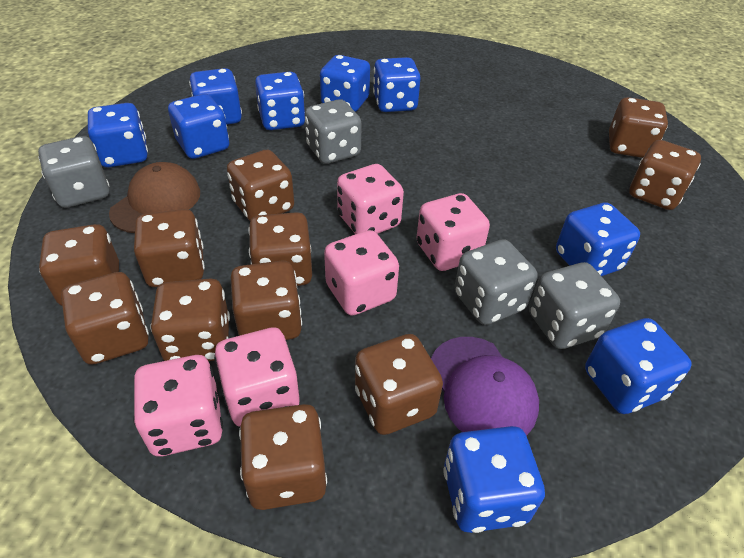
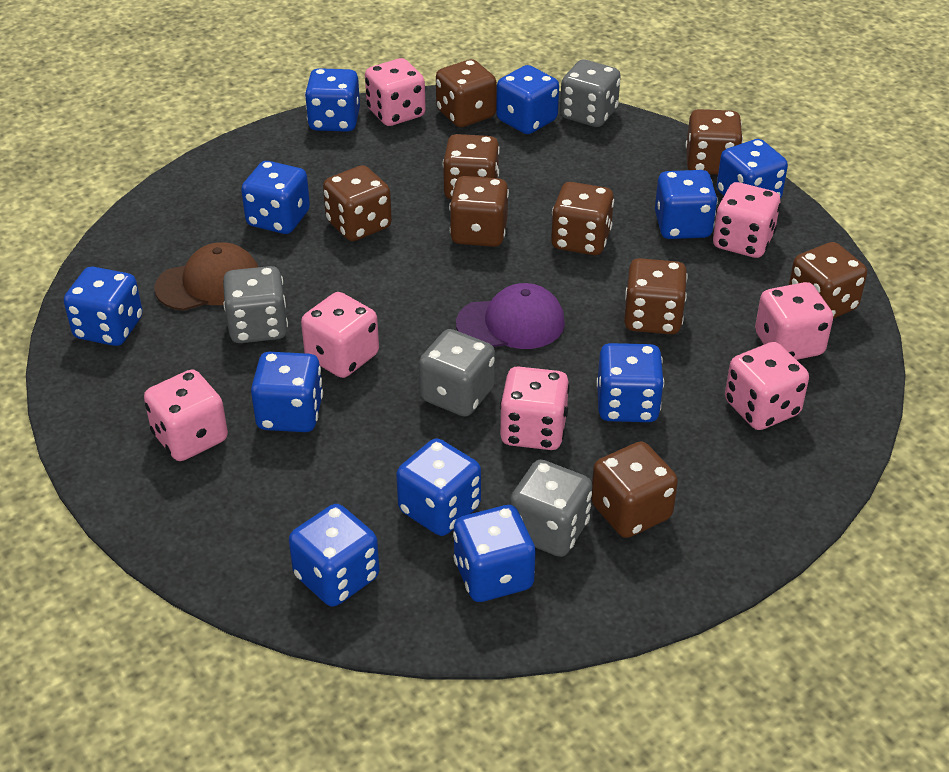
blue dice: 9 -> 11
brown dice: 11 -> 9
pink dice: 5 -> 7

